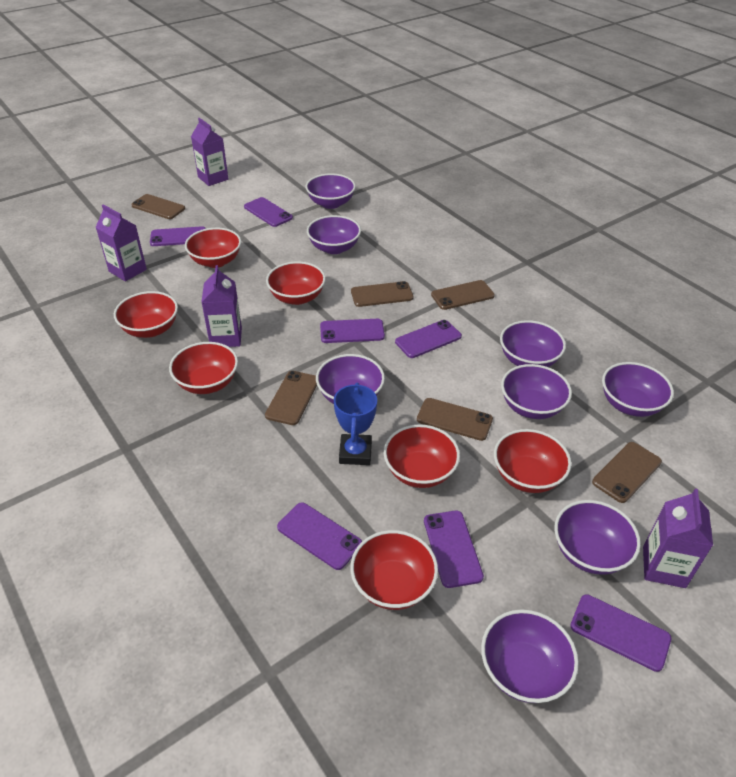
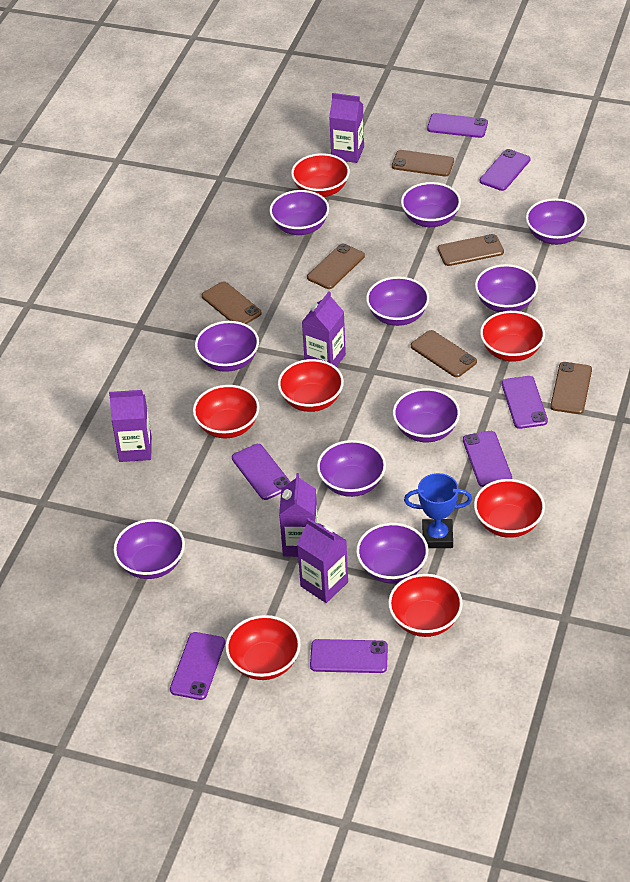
purple bowl: 8 -> 10
purple carton: 4 -> 5

